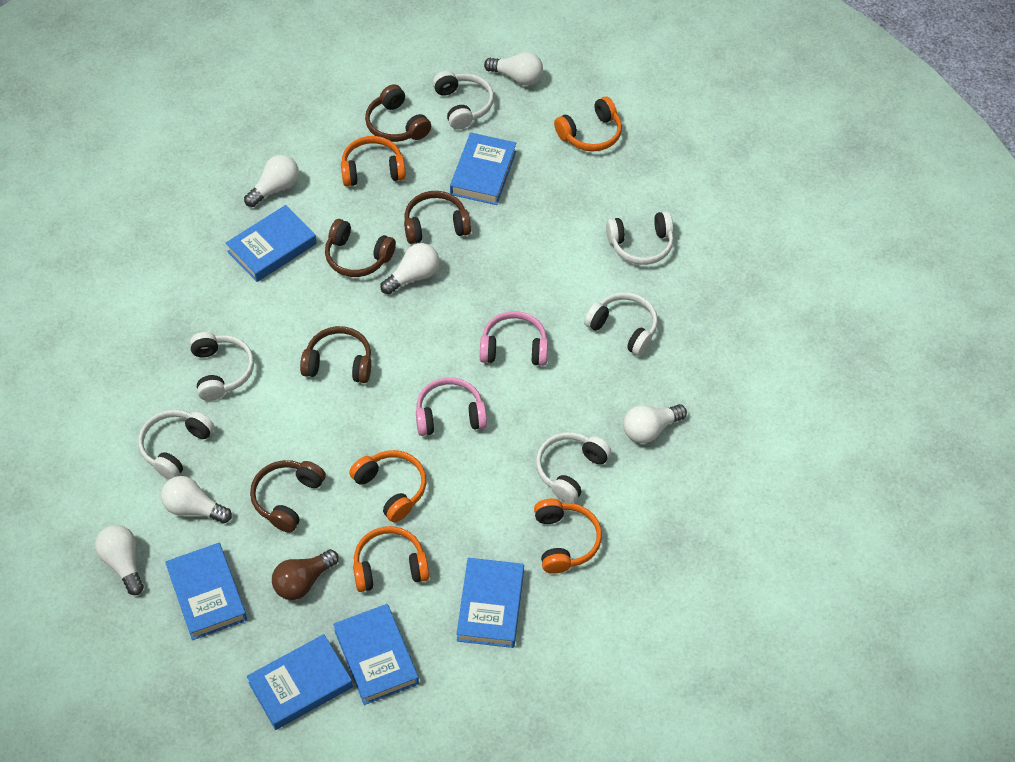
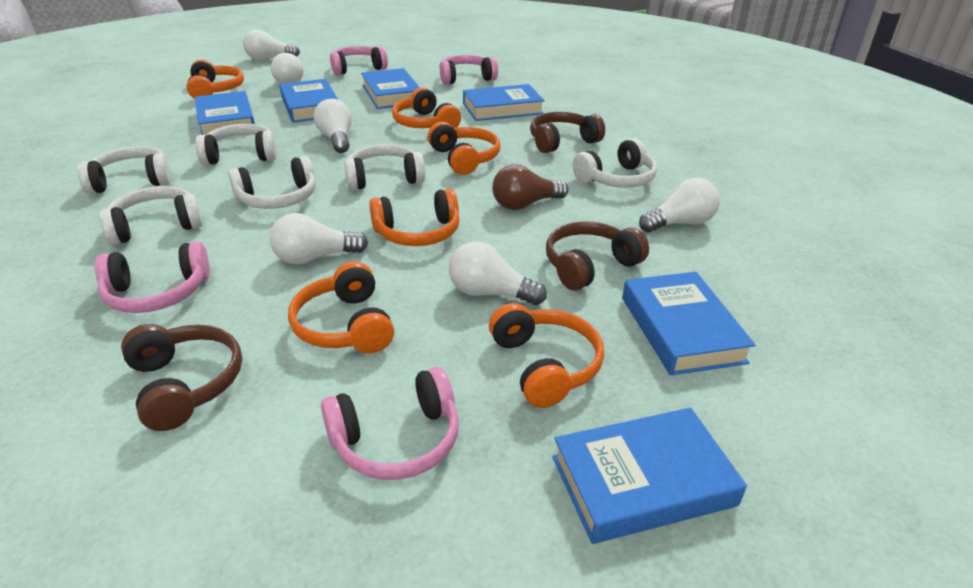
brown headphones: 5 -> 3
orange headphones: 5 -> 6
pink headphones: 2 -> 4

